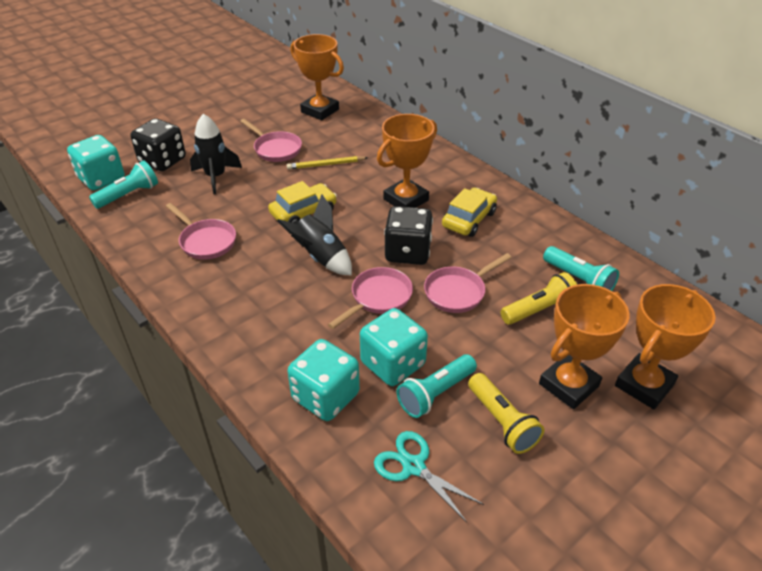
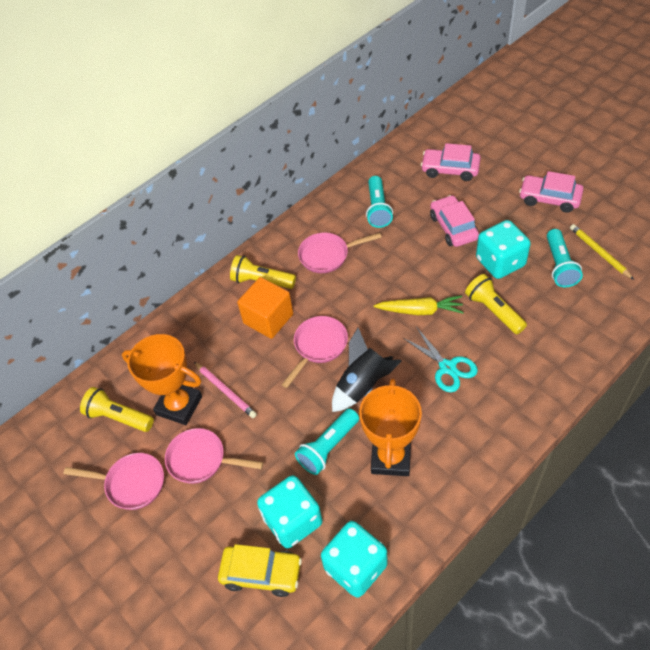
black dice: 2 -> 0
black rocket: 2 -> 1
orange cube: 0 -> 1
orange trophy: 4 -> 2
pink car: 0 -> 3
pink pencil: 0 -> 1
yellow car: 2 -> 1
yellow carrot: 0 -> 1
yellow flashlight: 2 -> 3

